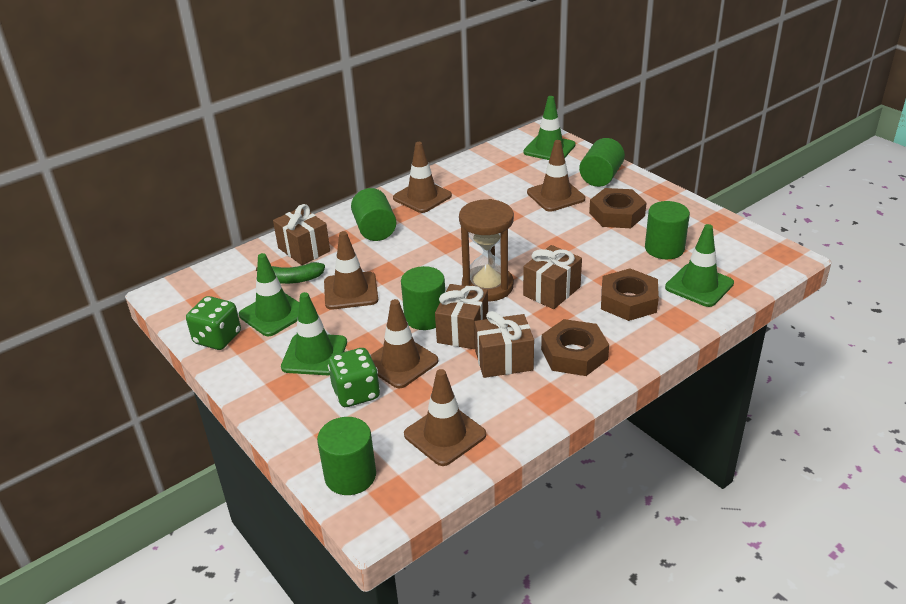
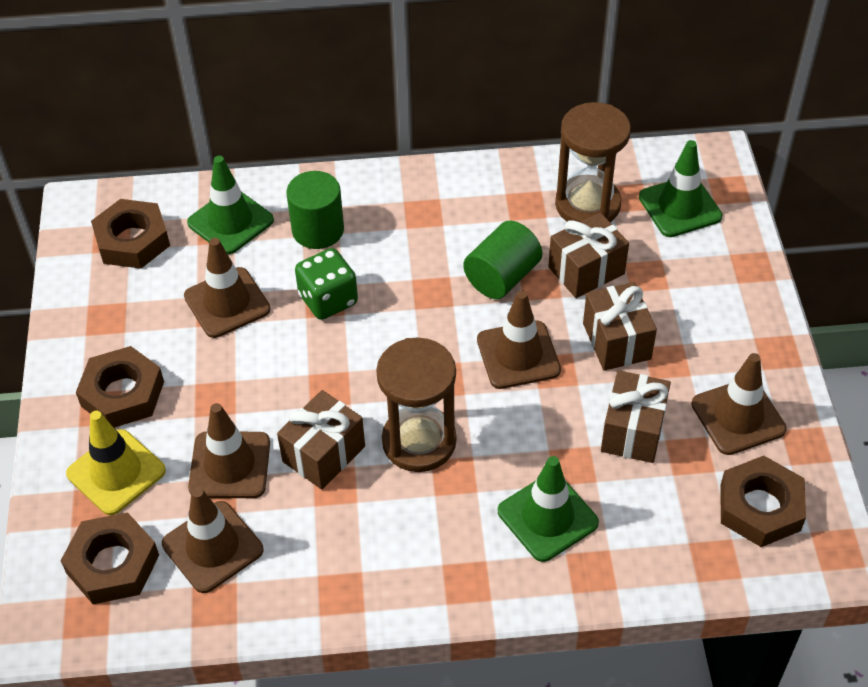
brown hourglass: 1 -> 2
brown nut: 3 -> 4
green banana: 1 -> 0
green cylinder: 5 -> 2
green dice: 2 -> 1
green traffic cone: 4 -> 3
yellow traffic cone: 0 -> 1

